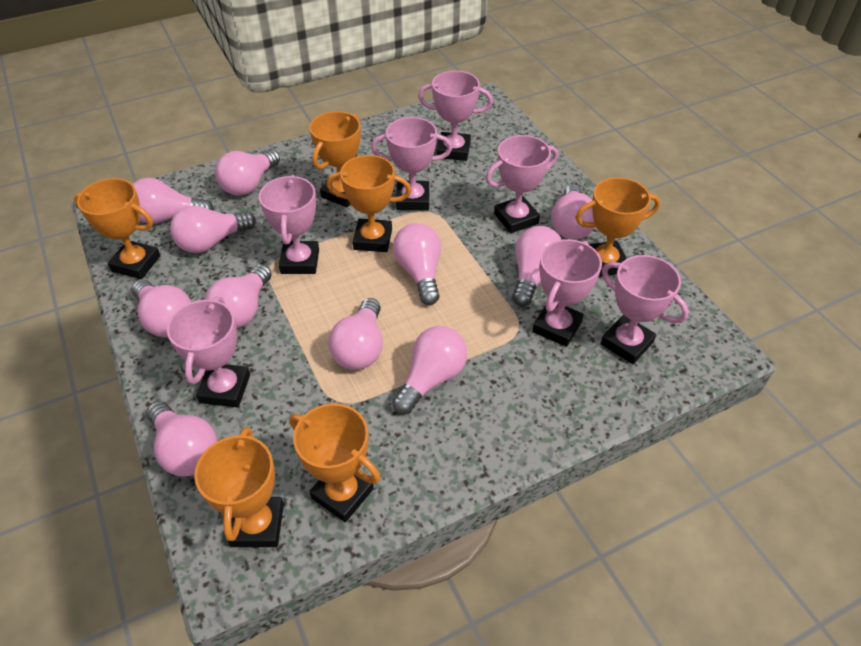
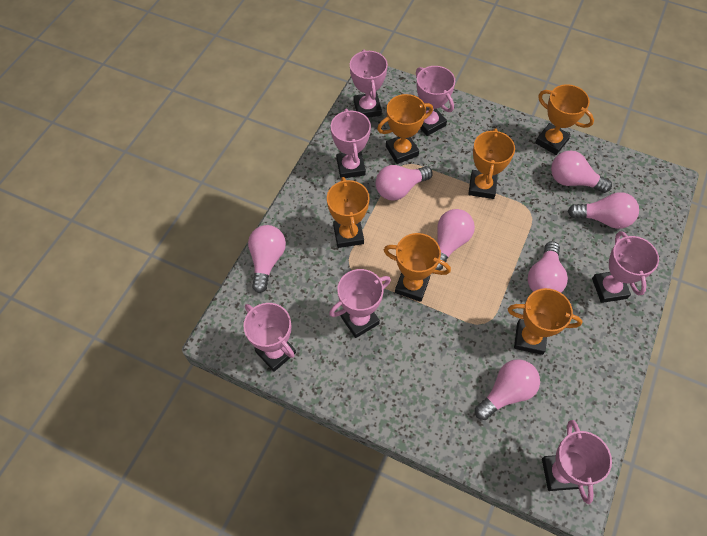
pink light bulb: 11 -> 7

